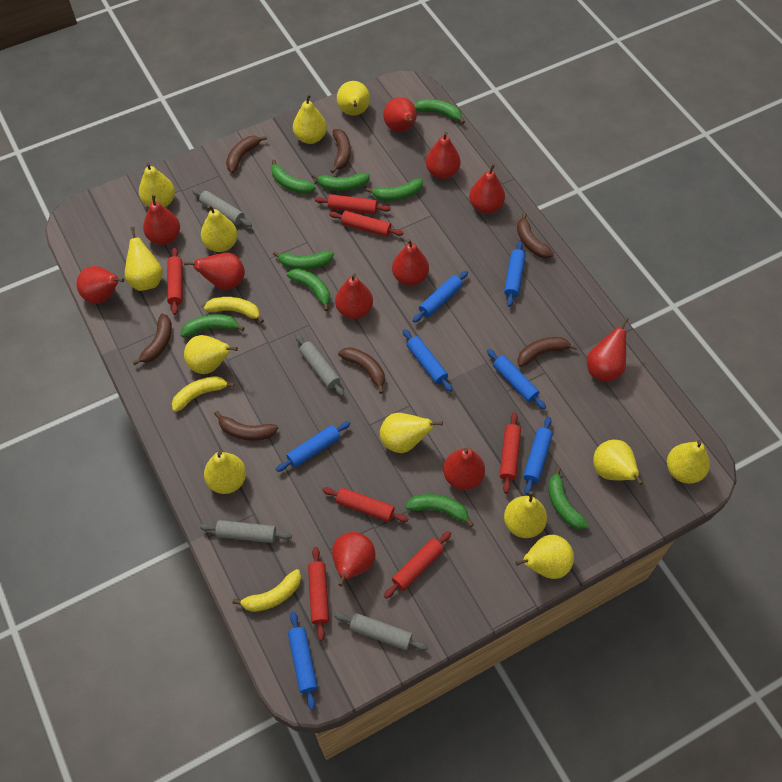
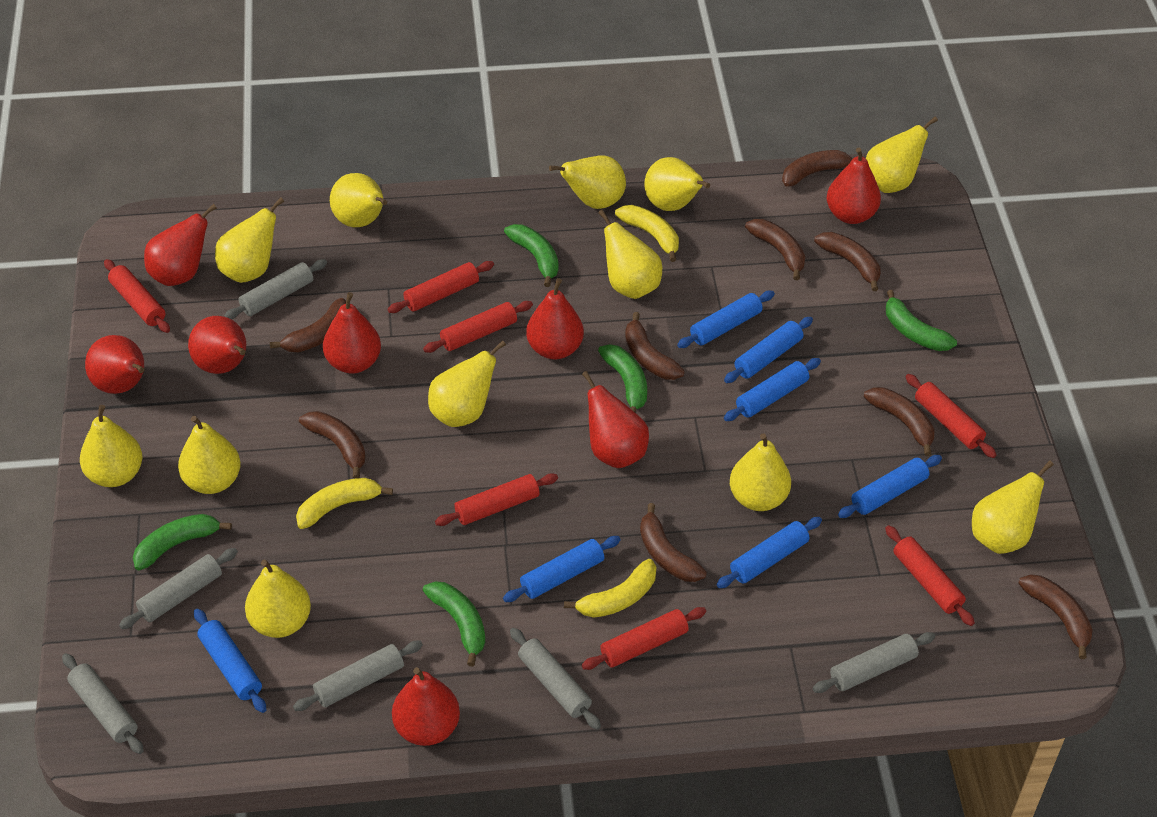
brown banana: 7 -> 9
green banana: 9 -> 5
grey rolling pin: 4 -> 6
red pear: 11 -> 8

